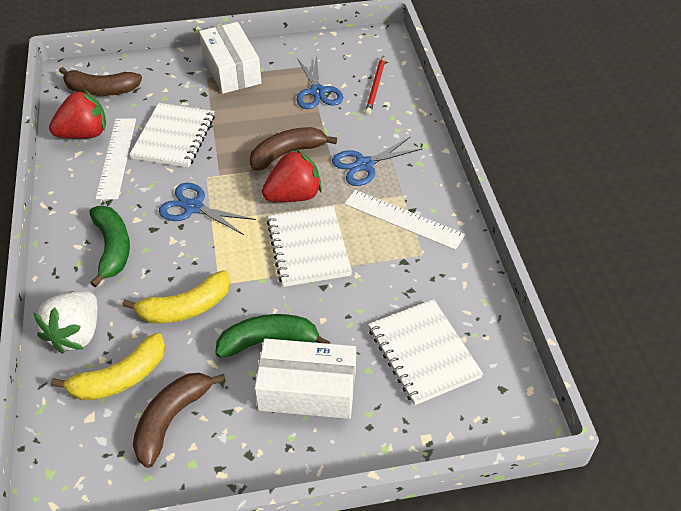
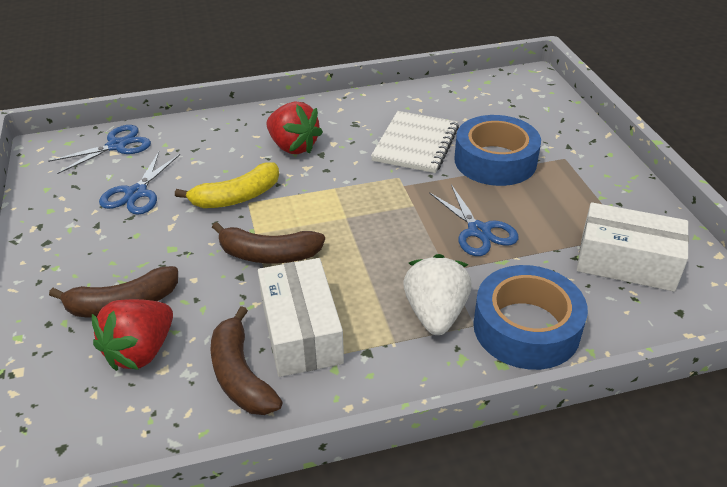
blue tape: 0 -> 2
green banana: 2 -> 0
red pencil: 1 -> 0
white notebook: 3 -> 1
white ruler: 2 -> 0
yellow banana: 2 -> 1

